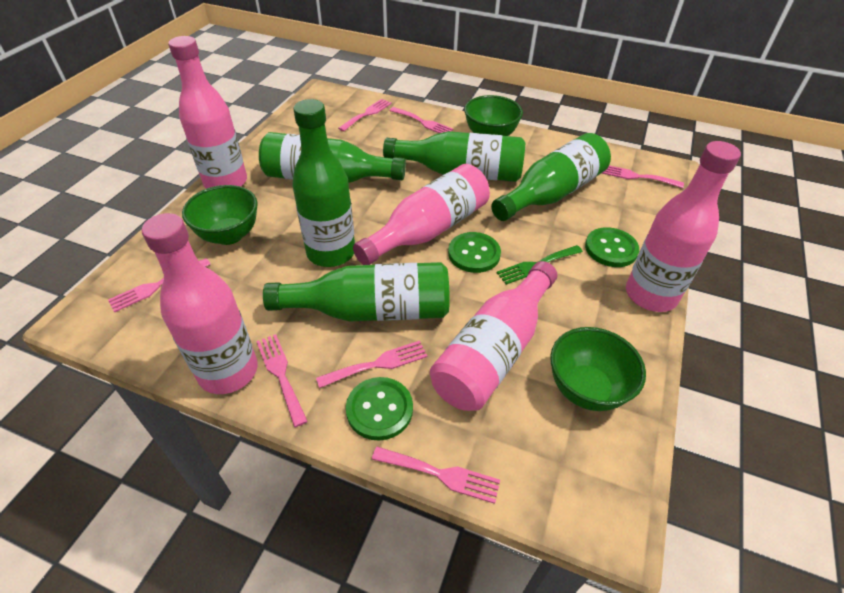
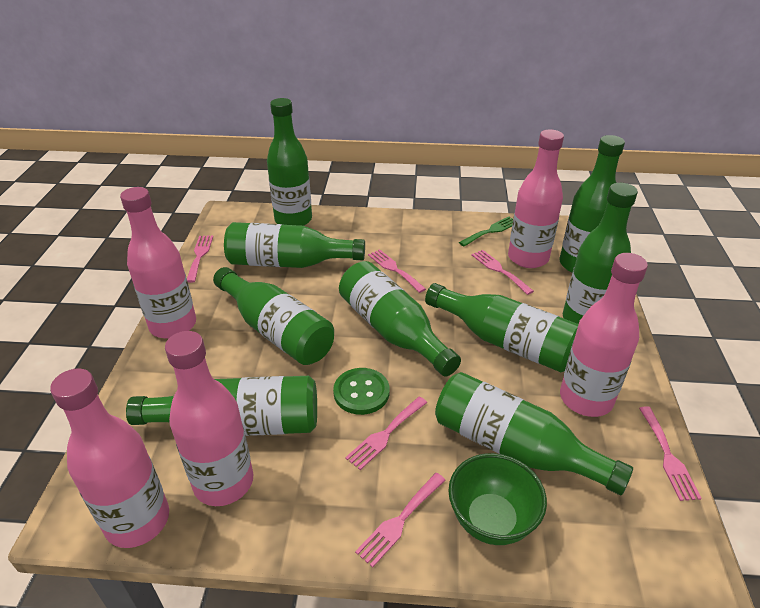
green bottle: 5 -> 9
green bowl: 3 -> 1
green button: 3 -> 1
pink fork: 7 -> 6

